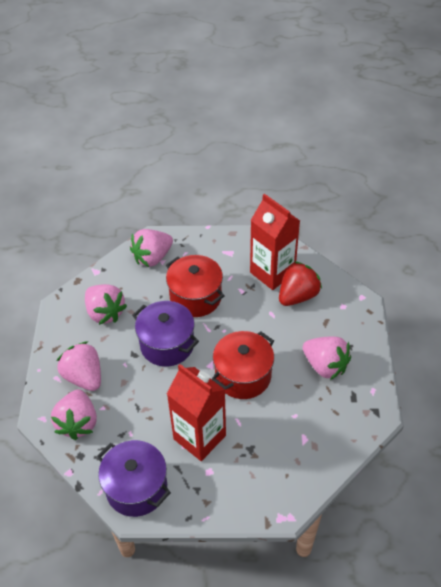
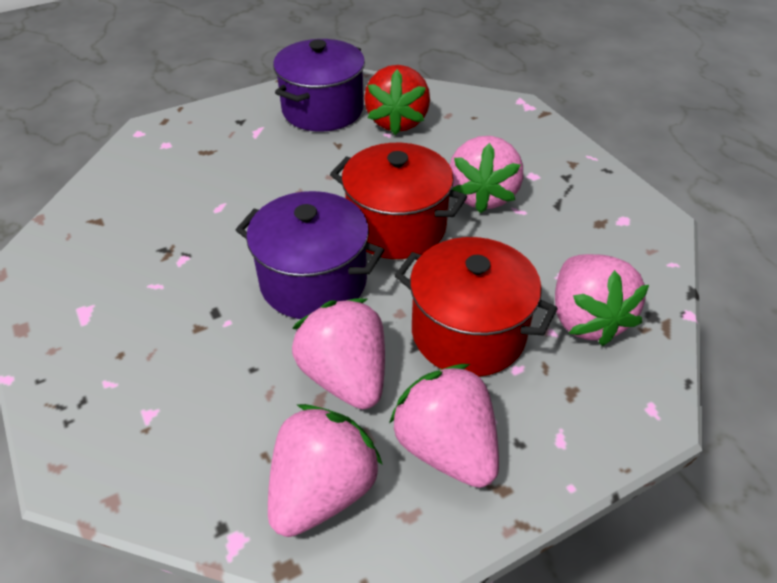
red carton: 2 -> 0

